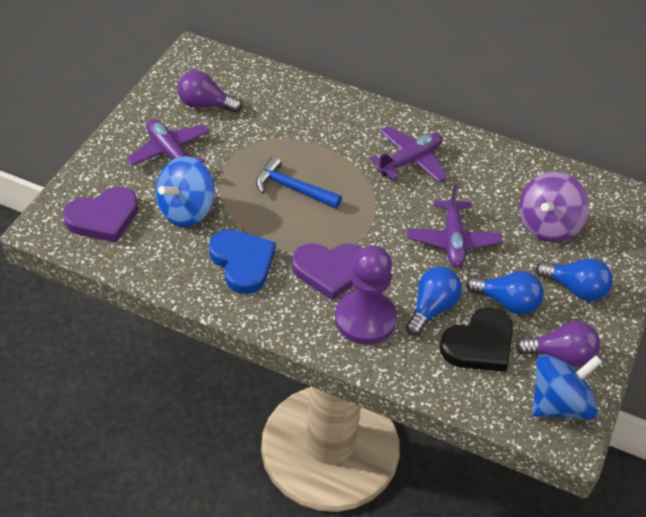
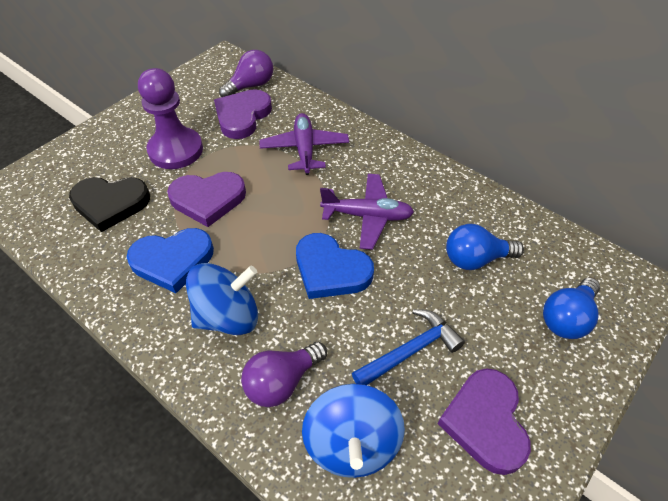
blue heart: 1 -> 2
blue light bulb: 3 -> 2
purple heart: 2 -> 3
purple plane: 3 -> 2
purple spinning top: 1 -> 0

